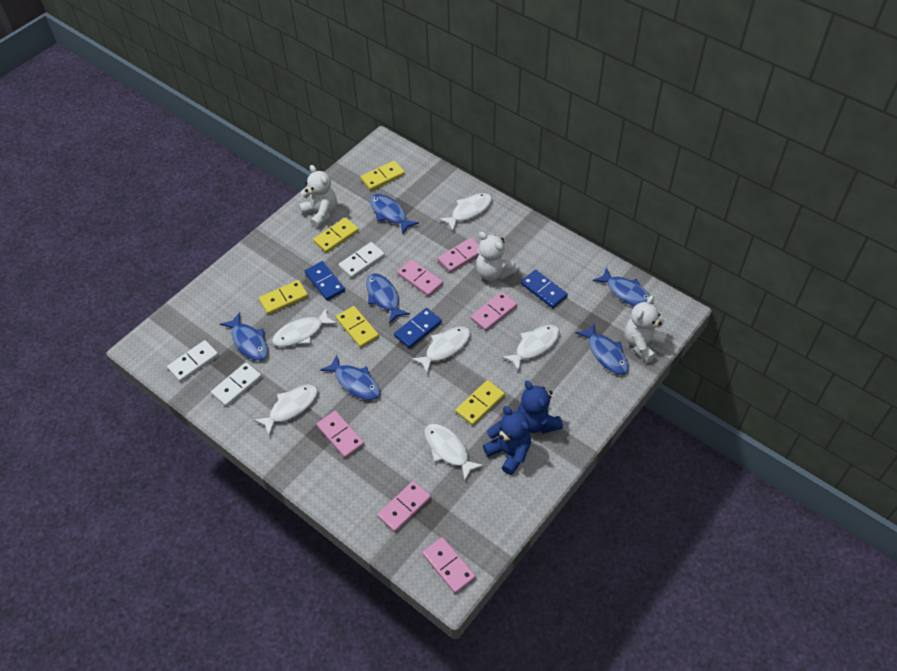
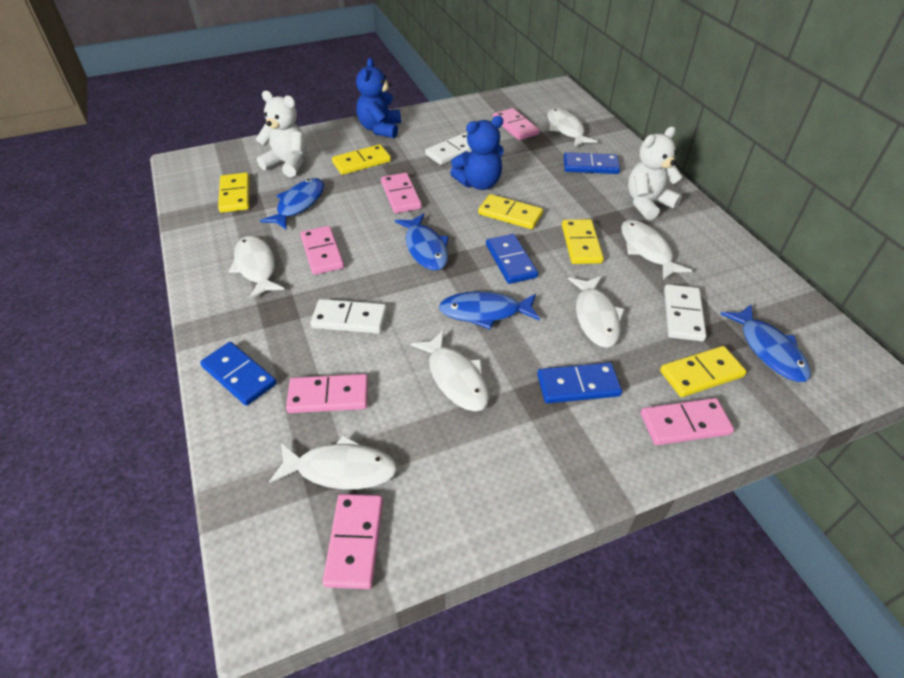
blue domino: 3 -> 4
blue fish: 6 -> 4
white teddy bear: 3 -> 2

